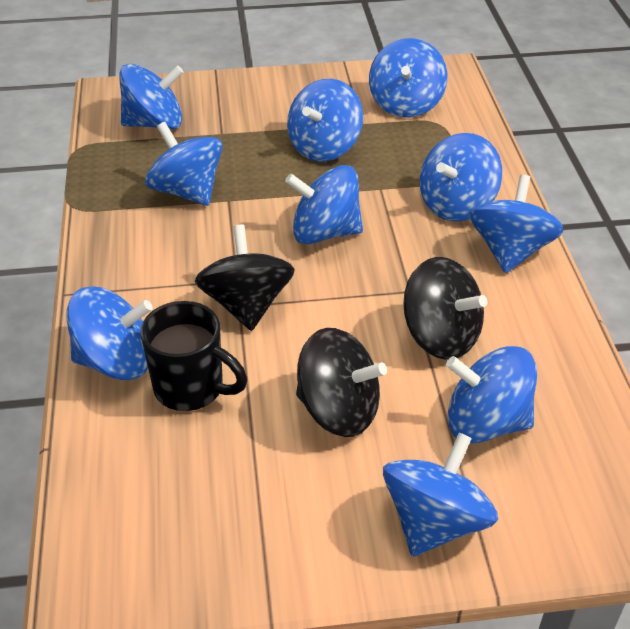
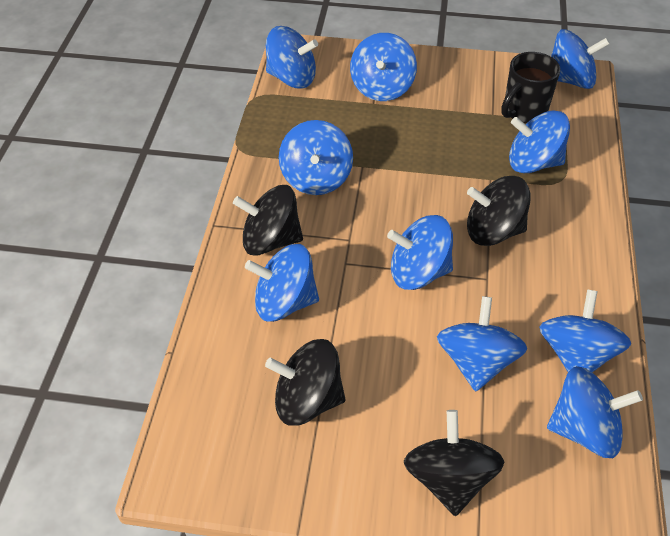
black spinning top: 3 -> 4

